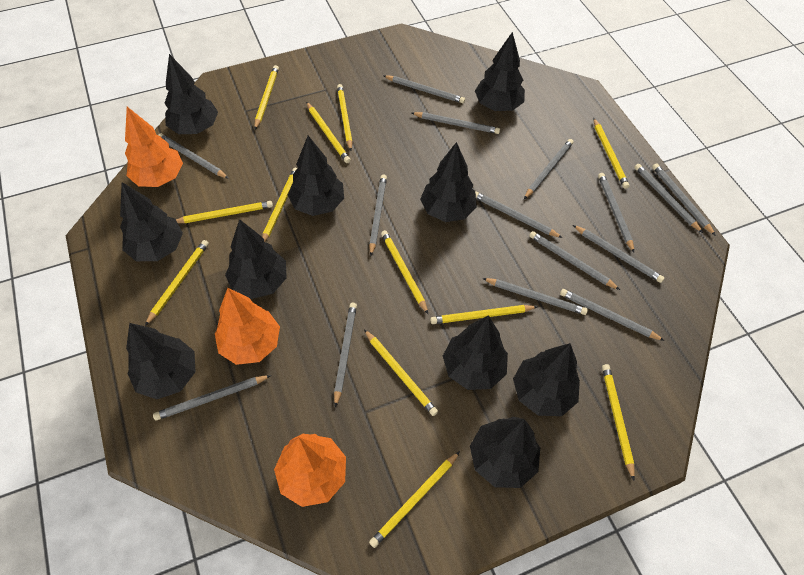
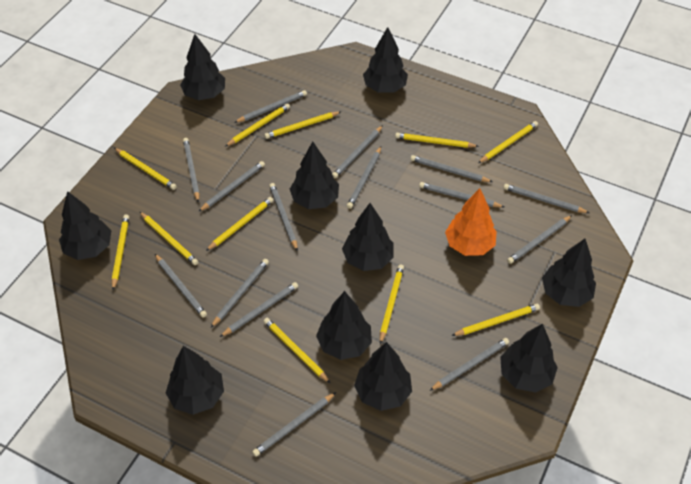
orange tree: 3 -> 1
yellow pencil: 12 -> 11

